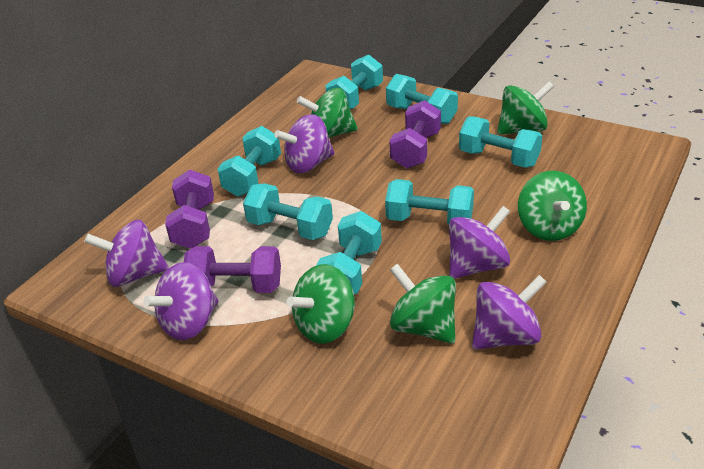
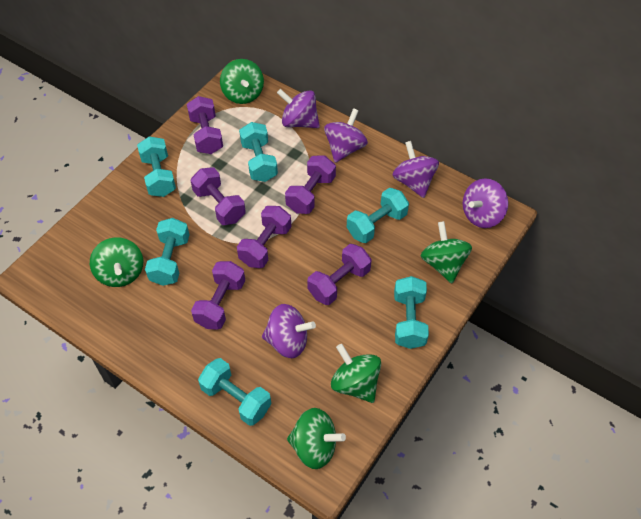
purple dumbbell: 3 -> 6
turquoise dumbbell: 7 -> 6

